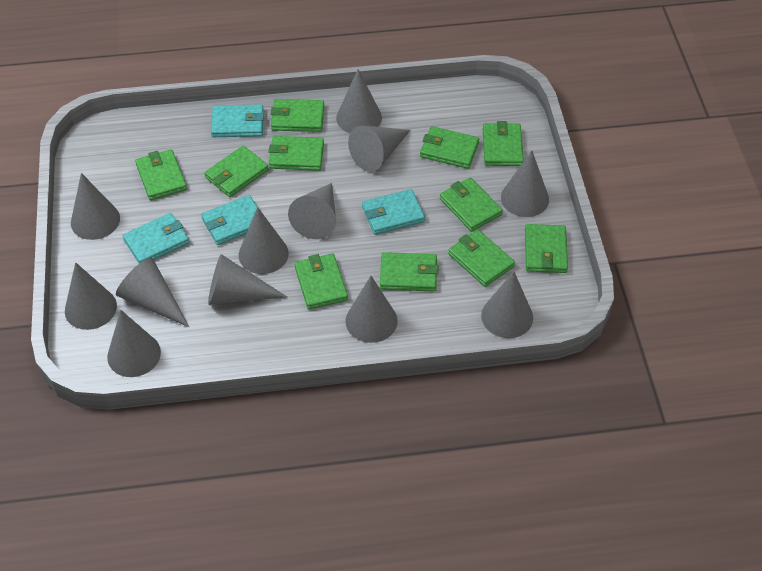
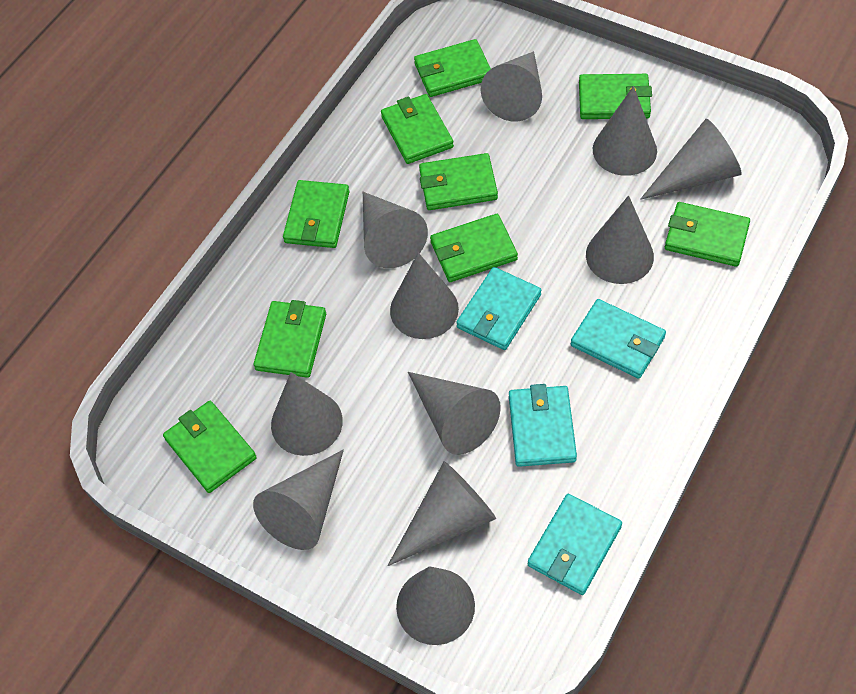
green wallet: 11 -> 9
grey cone: 12 -> 11

